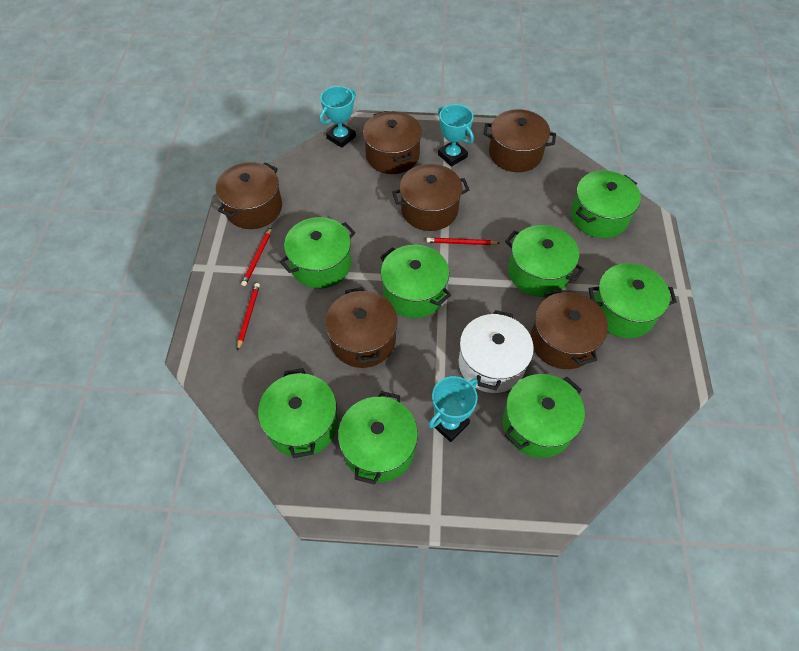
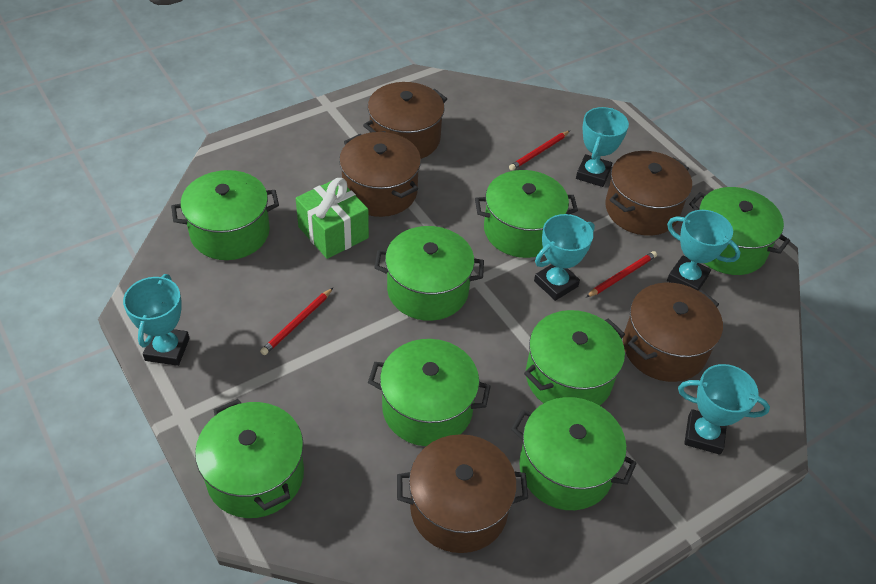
brown pot: 6 -> 5
green gift: 0 -> 1
turquoise trophy: 3 -> 5
white pot: 1 -> 0

